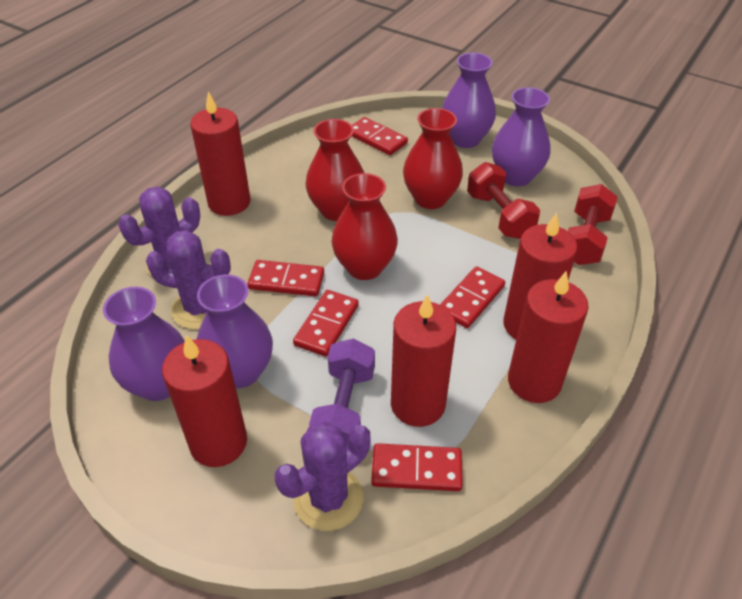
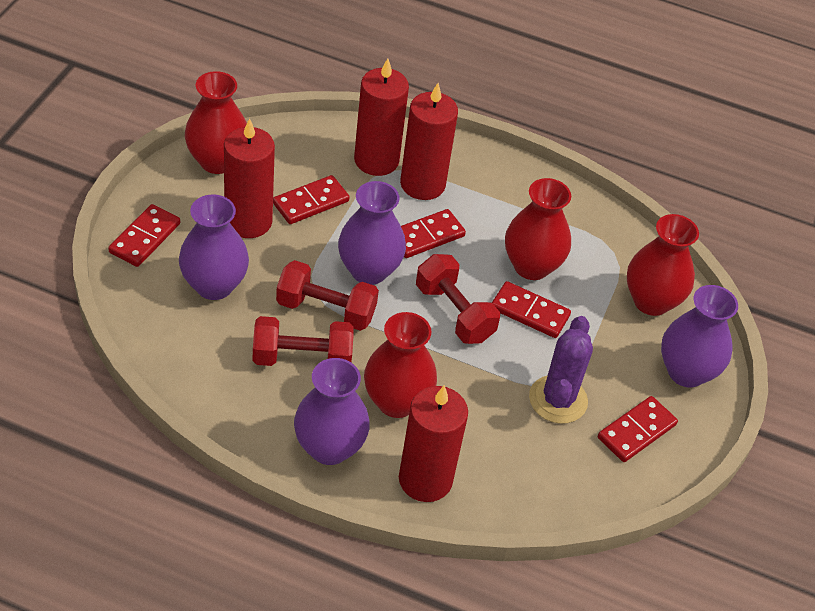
purple cactus: 3 -> 1
purple dumbbell: 1 -> 0
red candle: 5 -> 4
red dumbbell: 2 -> 3
red vase: 3 -> 4

